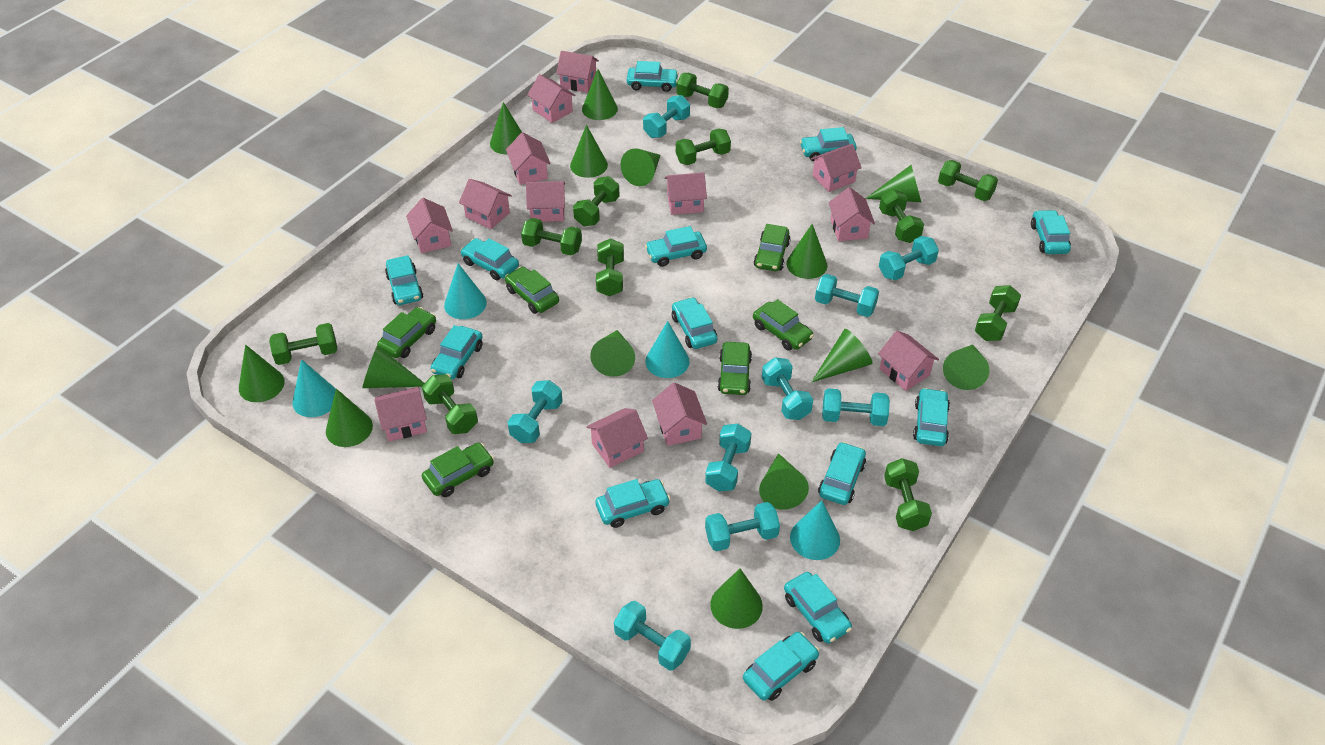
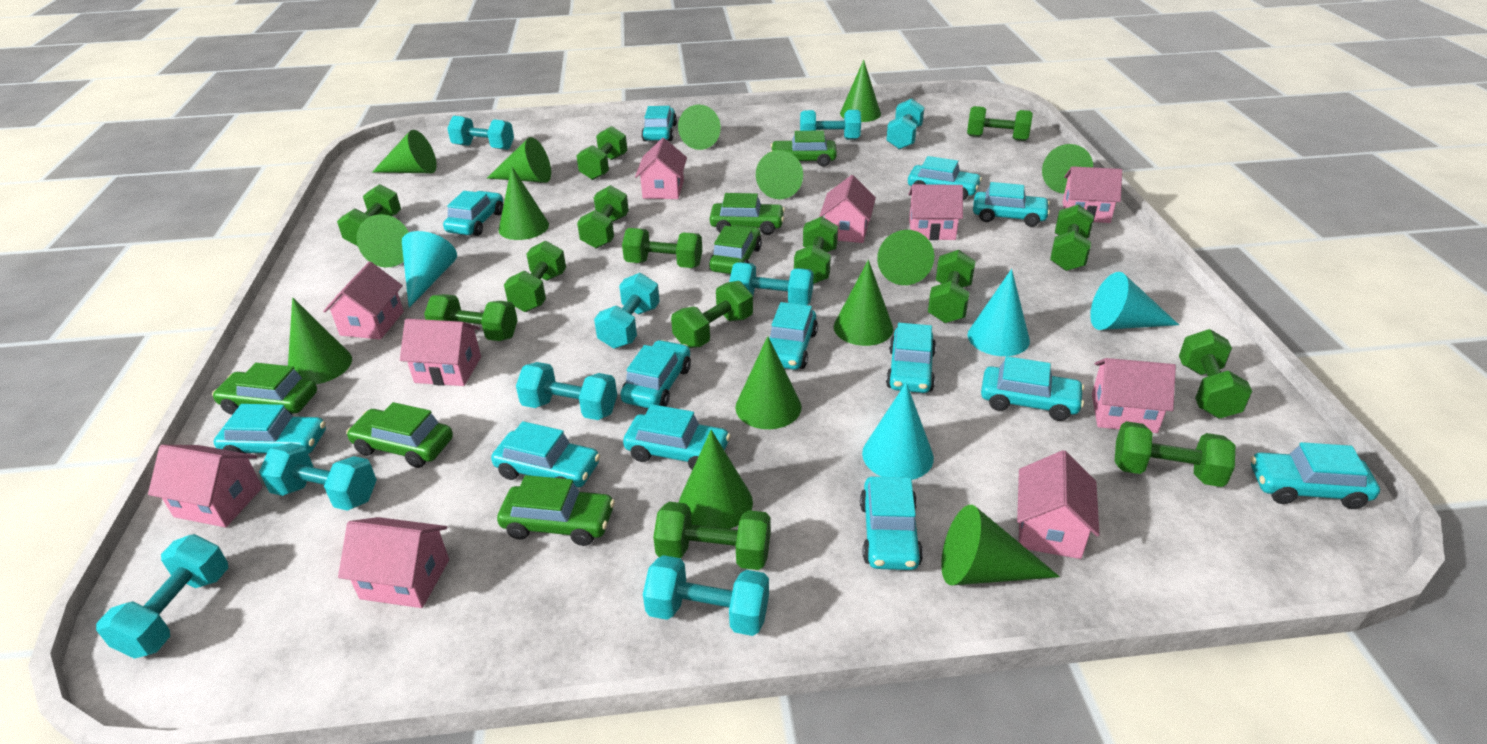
green dumbbell: 11 -> 14
pink house: 13 -> 10

